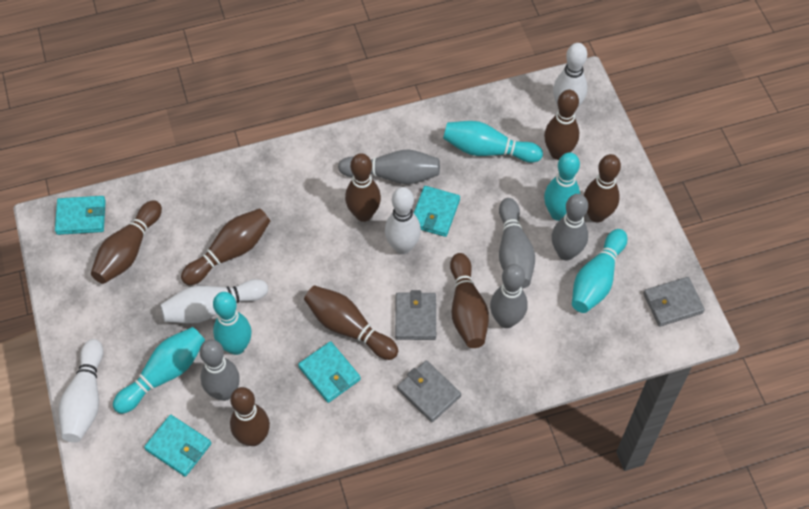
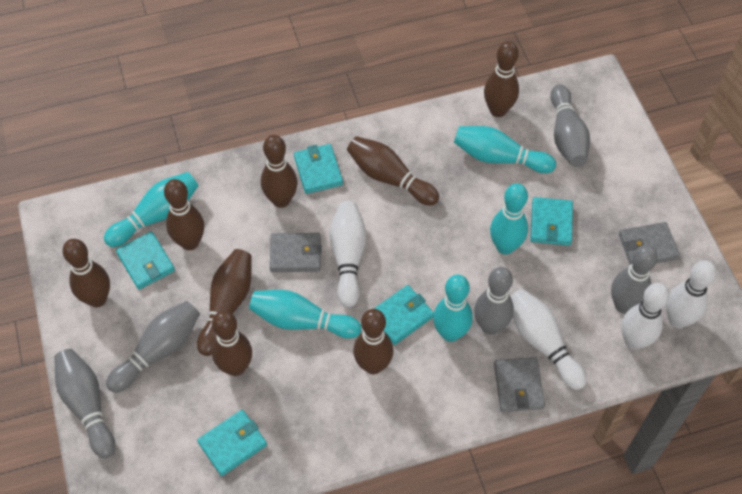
turquoise wallet: 4 -> 5

